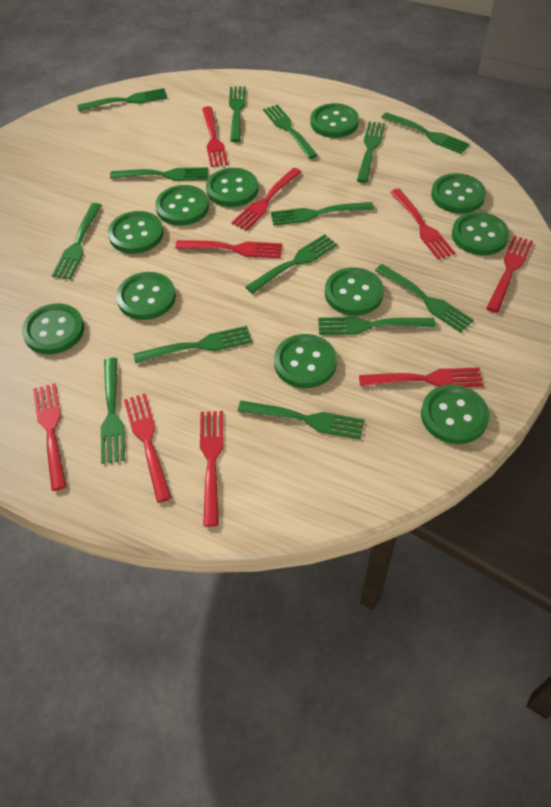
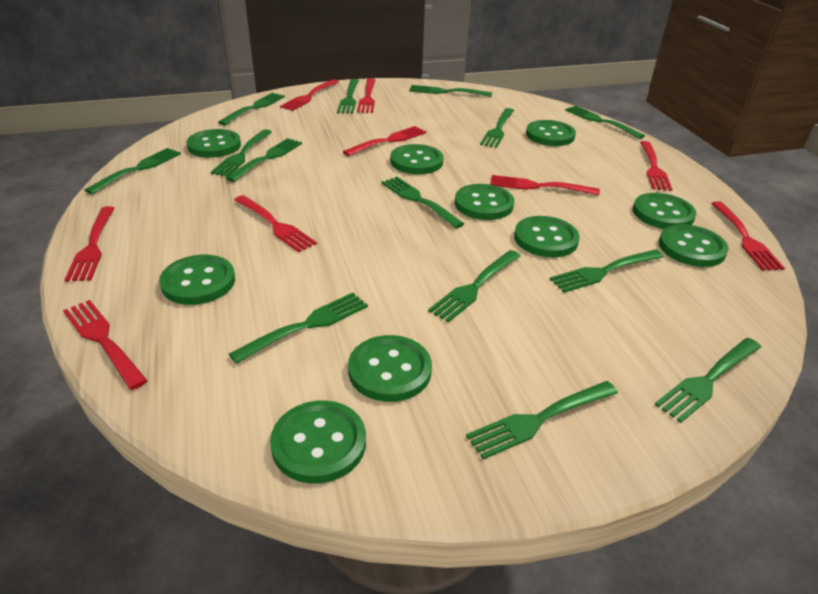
green button: 11 -> 10

